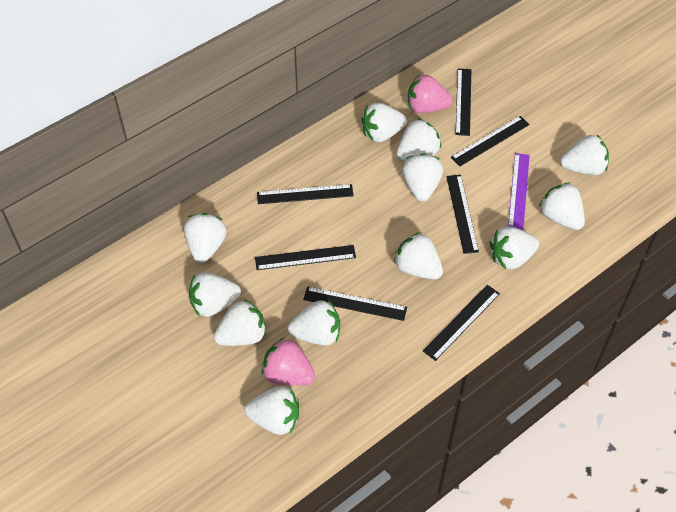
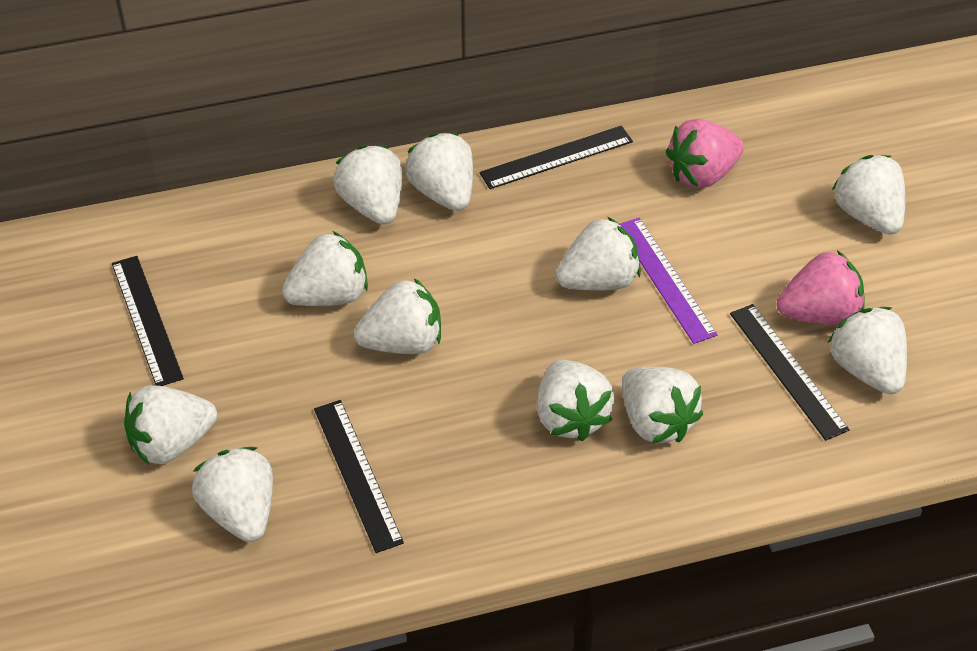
black ruler: 7 -> 4
white strawberry: 12 -> 11

